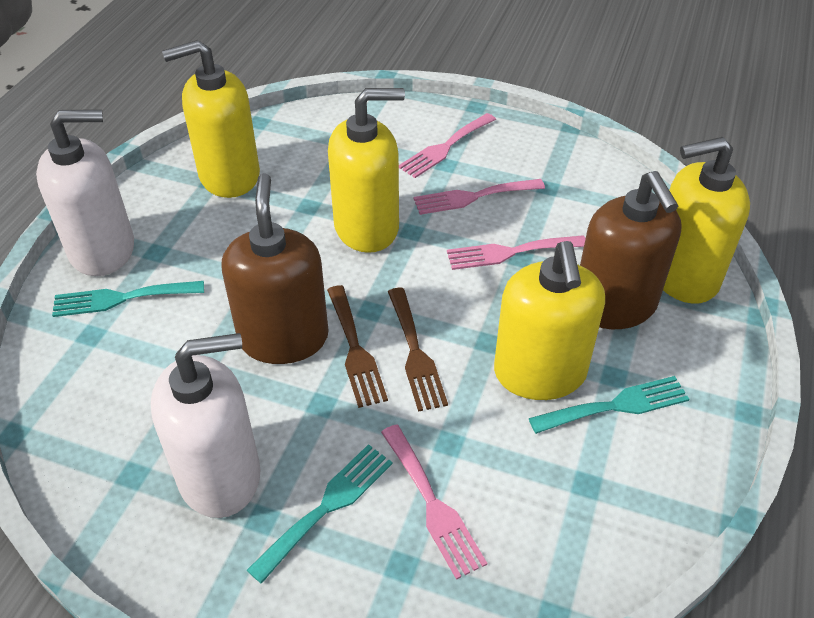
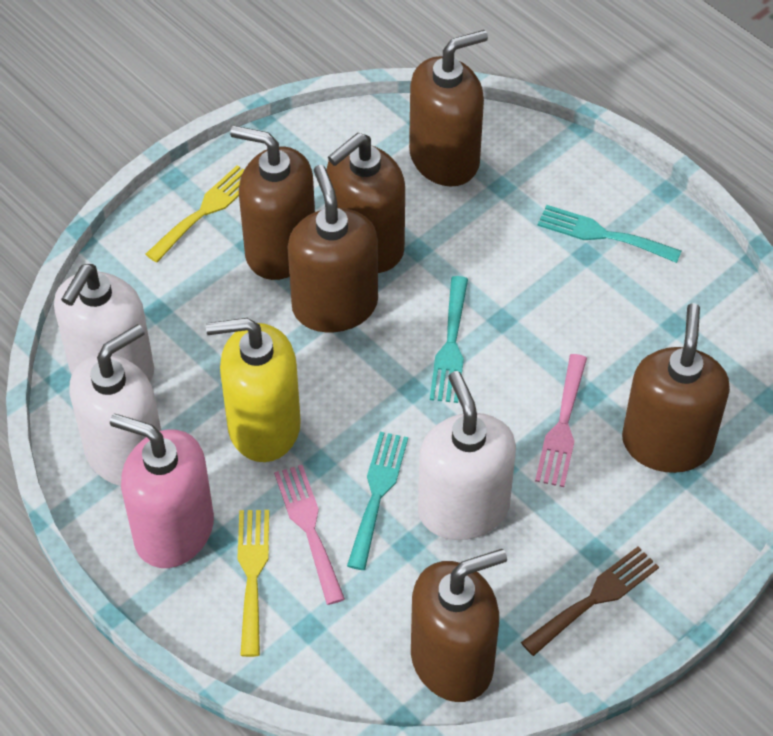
brown fork: 2 -> 1
brown soap dispenser: 2 -> 6
pink fork: 4 -> 2
pink soap dispenser: 0 -> 1
white soap dispenser: 2 -> 3
yellow fork: 0 -> 2
yellow soap dispenser: 4 -> 1

